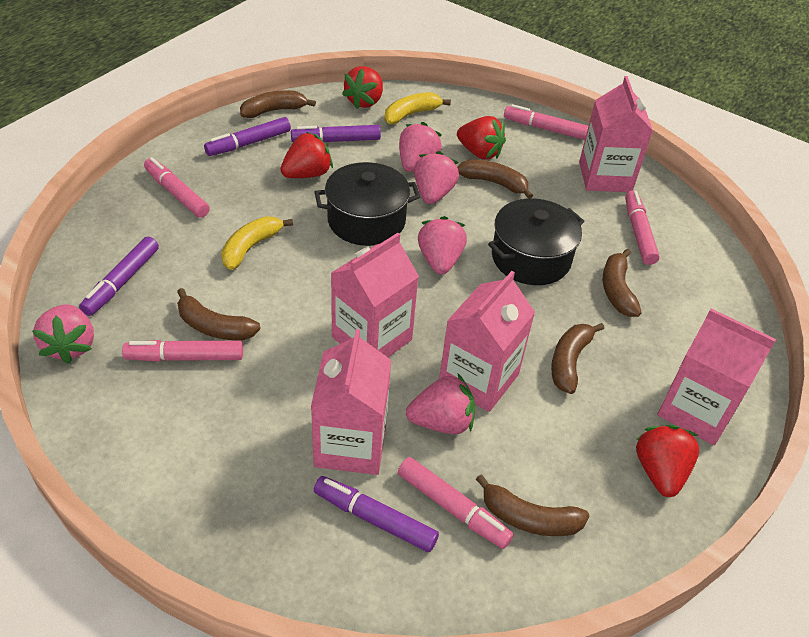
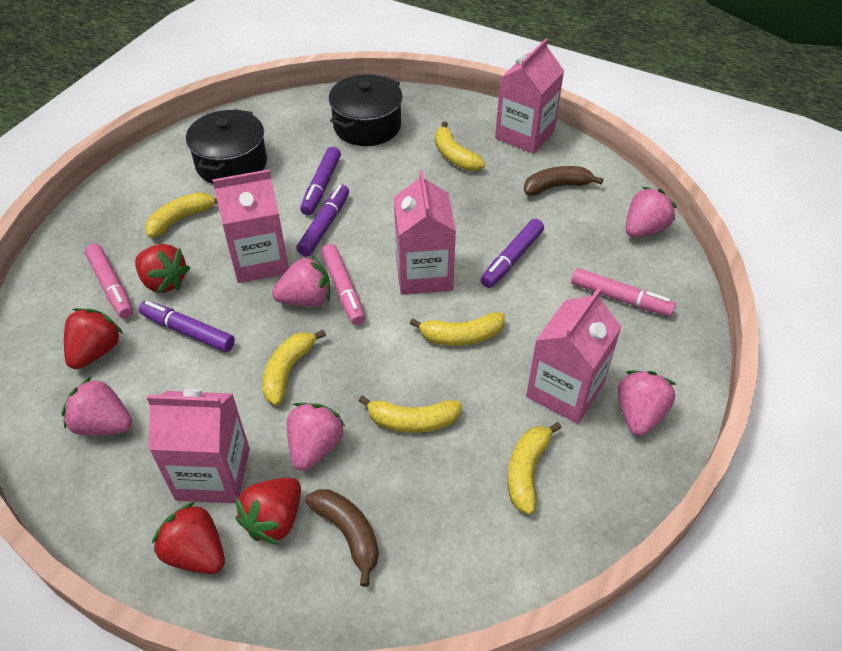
brown banana: 6 -> 2
pink marker: 5 -> 3
yellow banana: 2 -> 6

